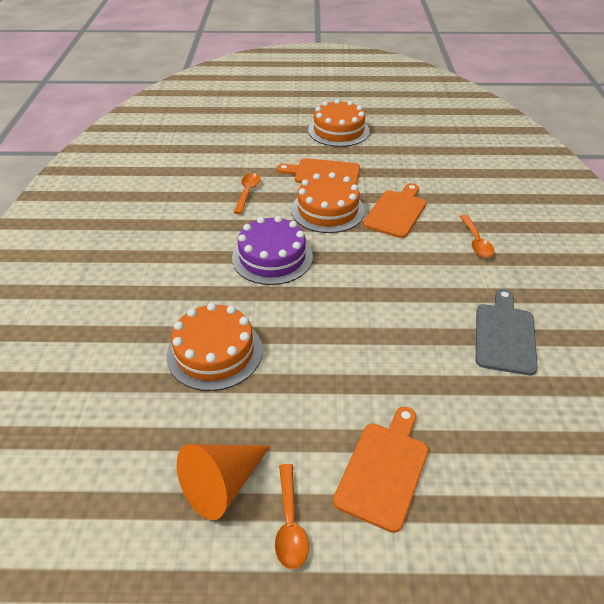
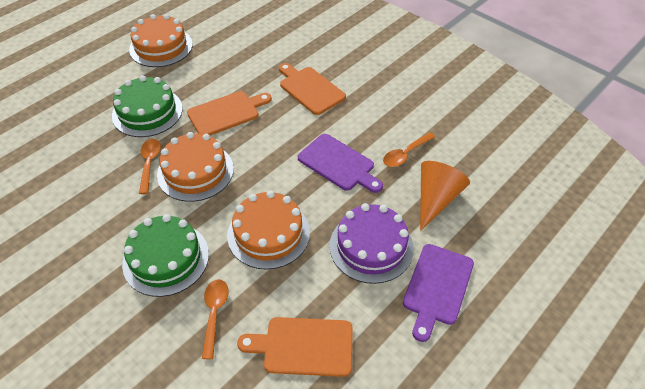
green cake: 0 -> 2
grey cutting board: 1 -> 0
purple cutting board: 0 -> 2

